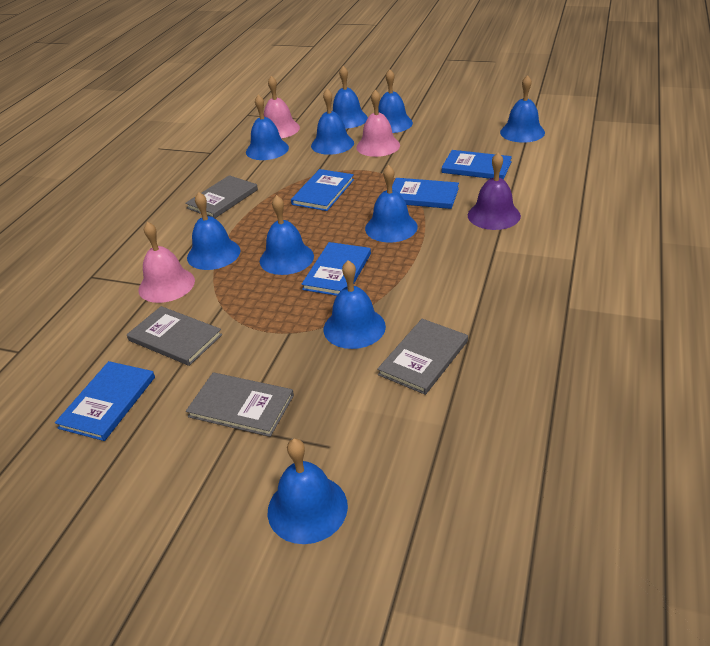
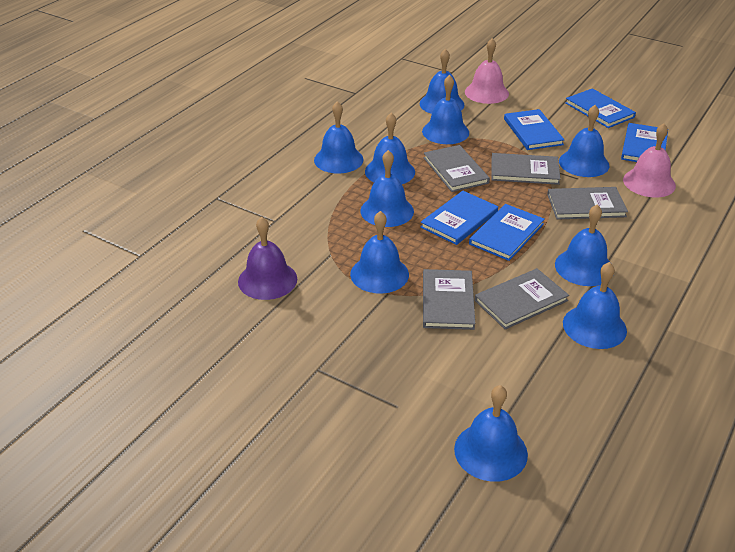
grey book: 4 -> 5
pink bell: 3 -> 2

